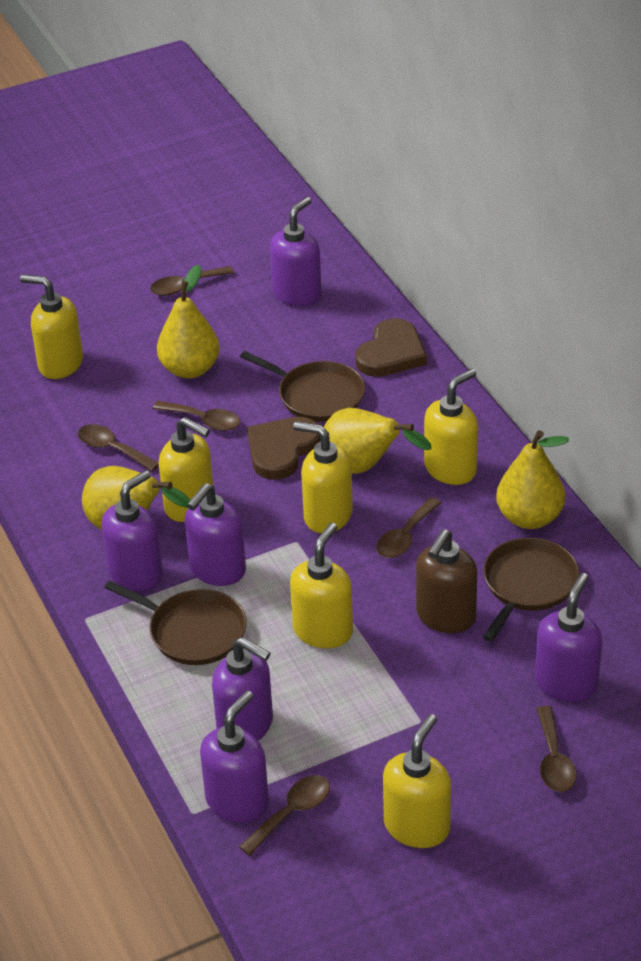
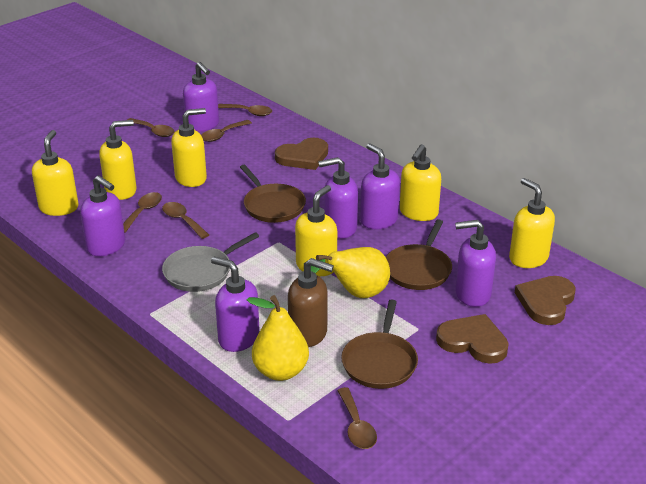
brown heart: 2 -> 3
grey pan: 0 -> 1
yellow pear: 4 -> 2

